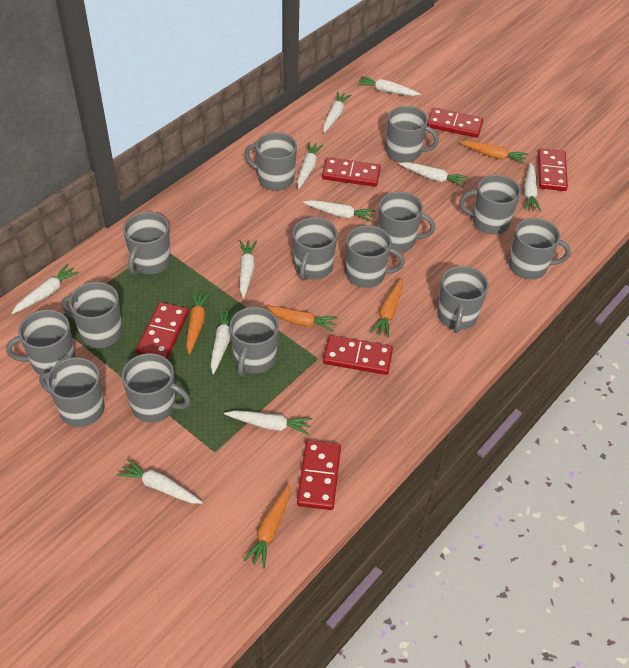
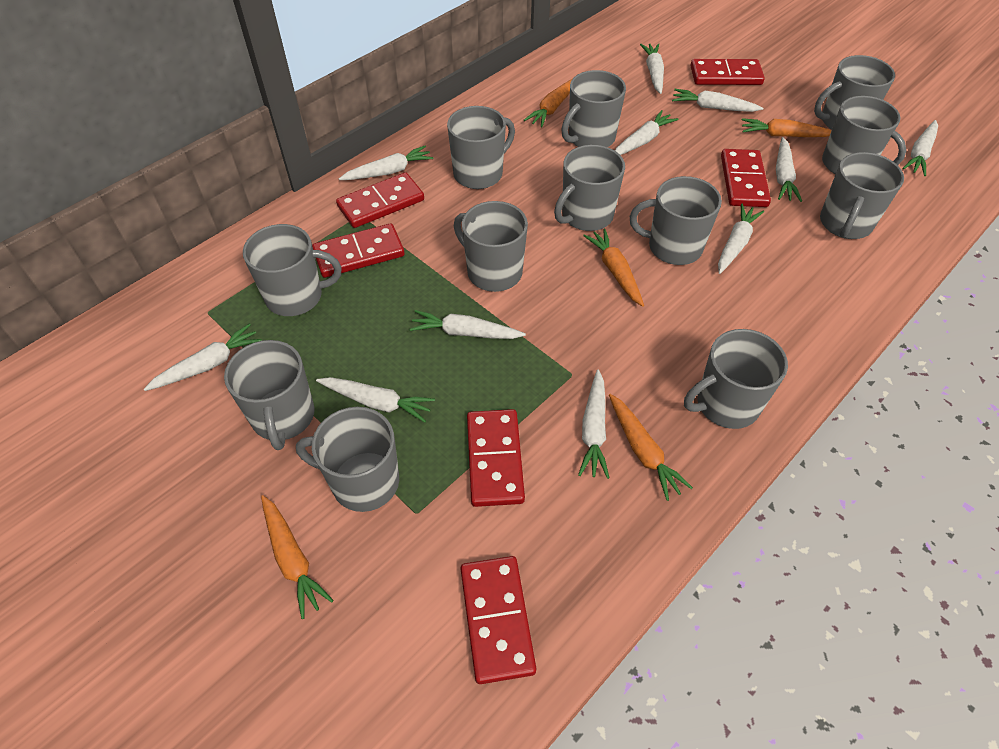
grey mug: 14 -> 12

